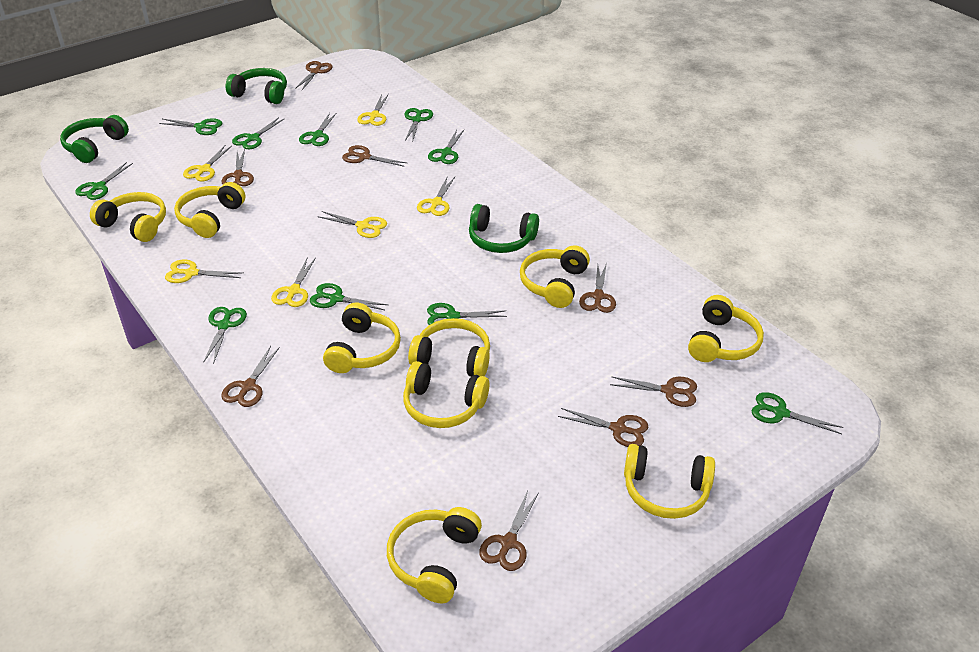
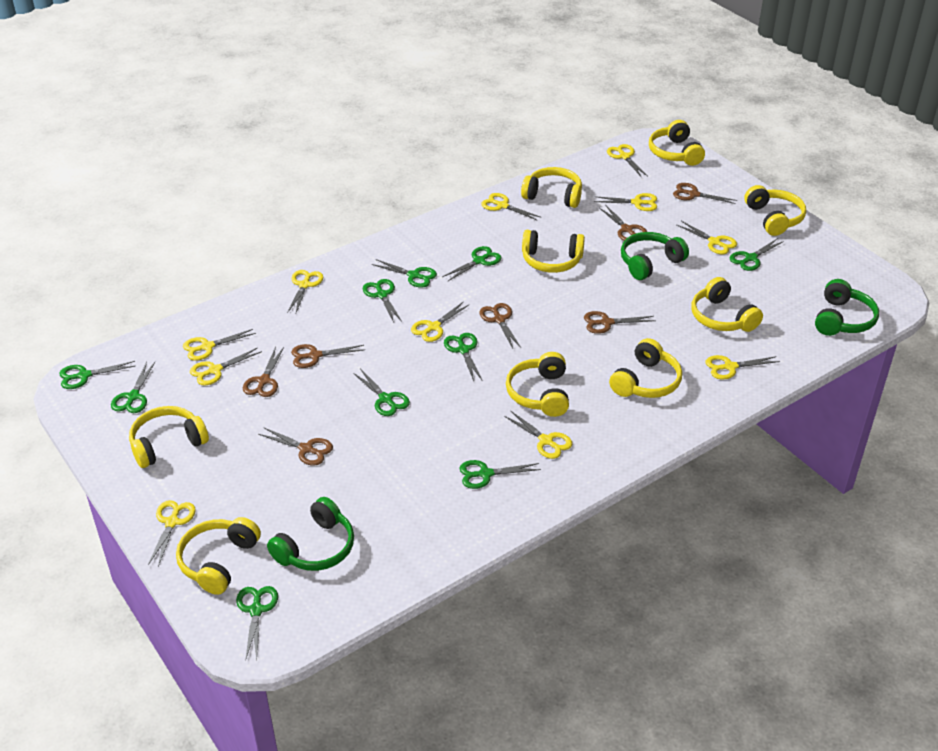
brown scissors: 8 -> 7
yellow scissors: 6 -> 11

